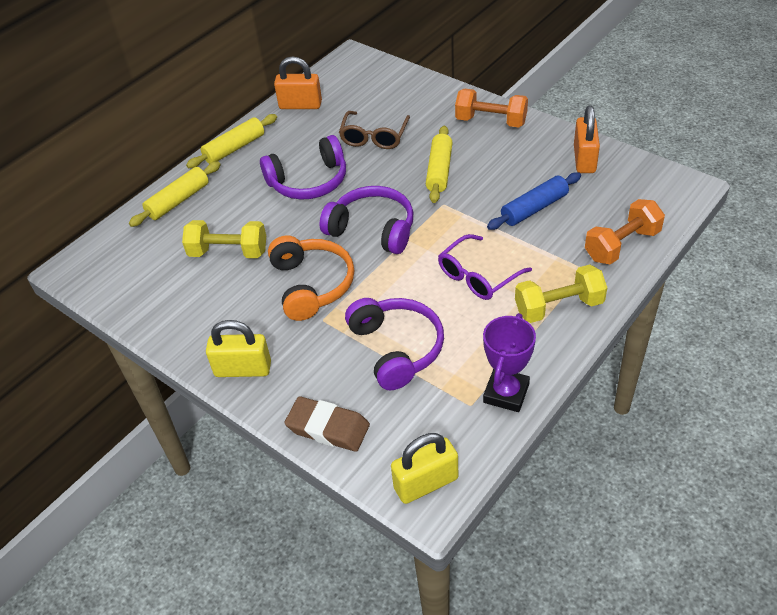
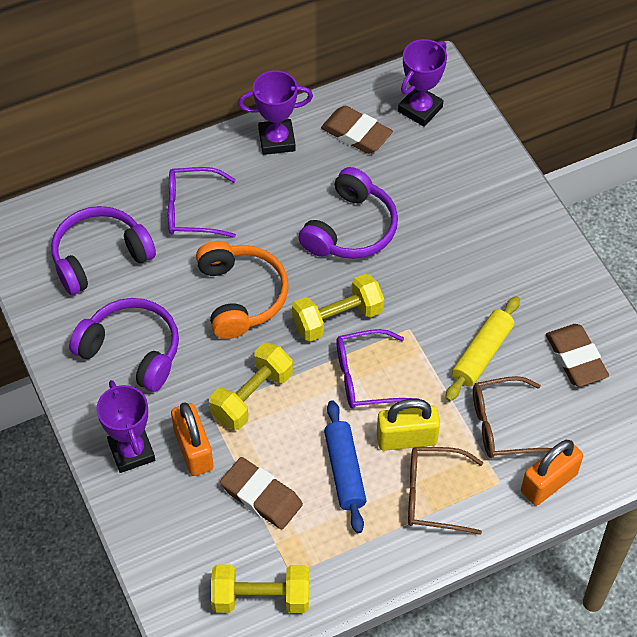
brown eraser: 1 -> 3
brown glasses: 1 -> 2
orange dumbbell: 2 -> 0
purple glasses: 1 -> 2
purple trophy: 1 -> 3
yellow dumbbell: 2 -> 3
yellow padlock: 2 -> 1
yellow rolling pin: 3 -> 1

